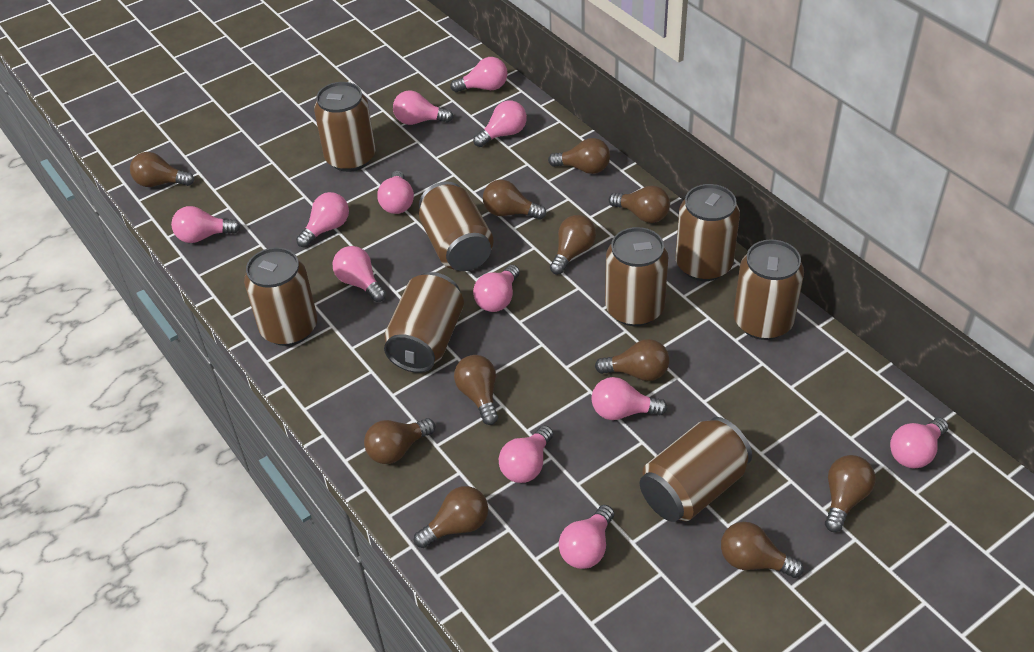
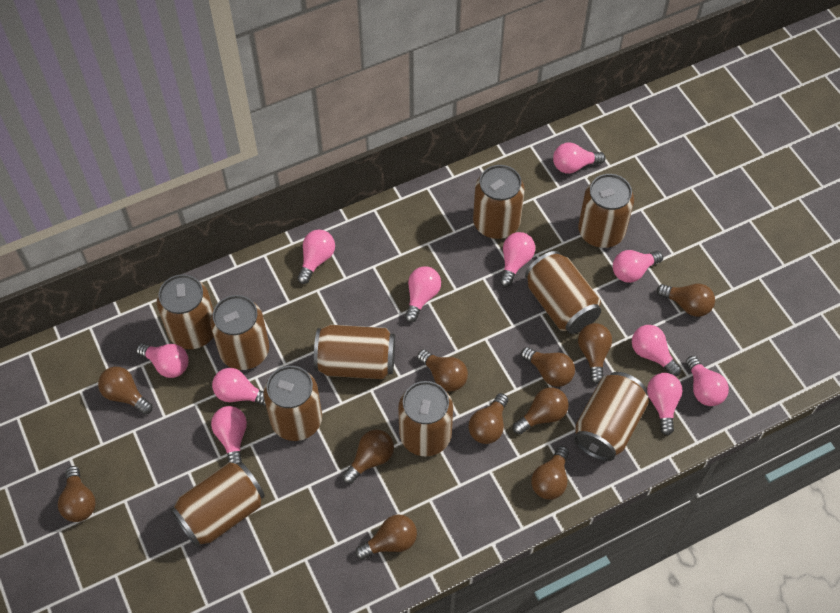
brown can: 8 -> 10
pink light bulb: 12 -> 11

